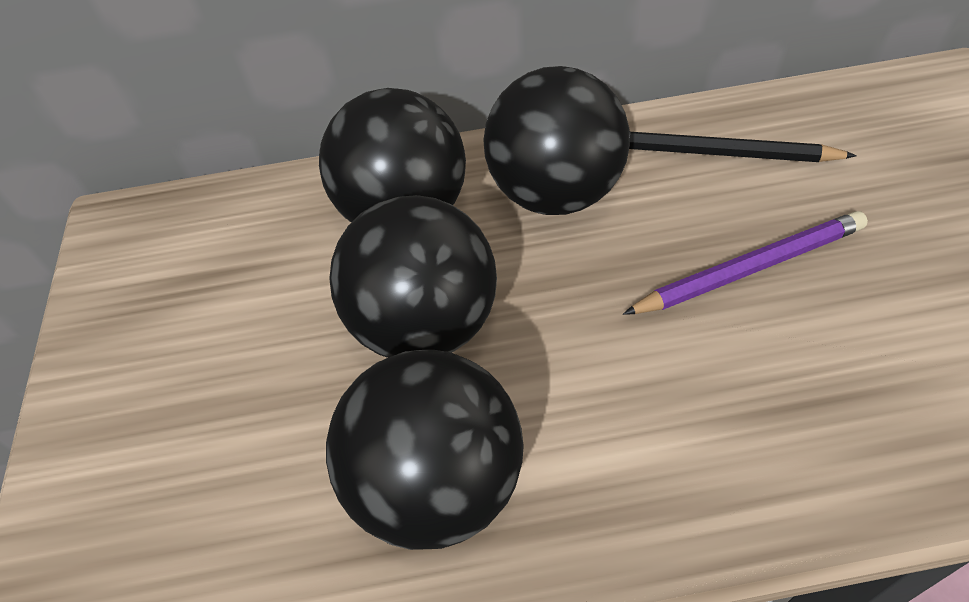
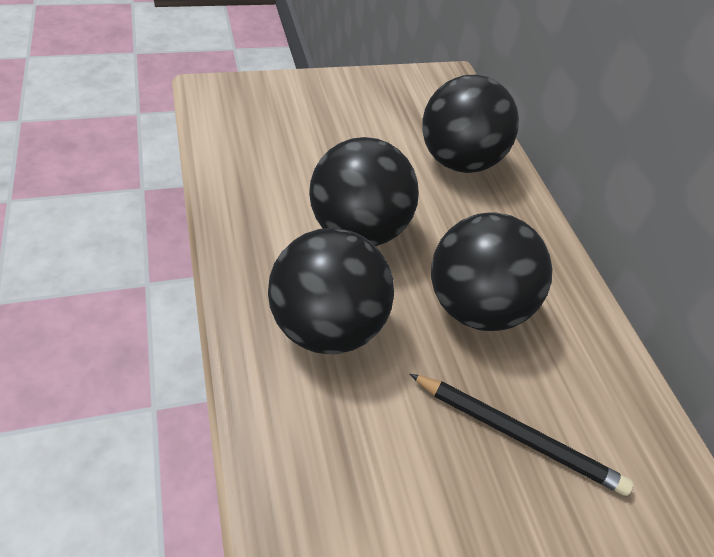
purple pencil: 1 -> 0

